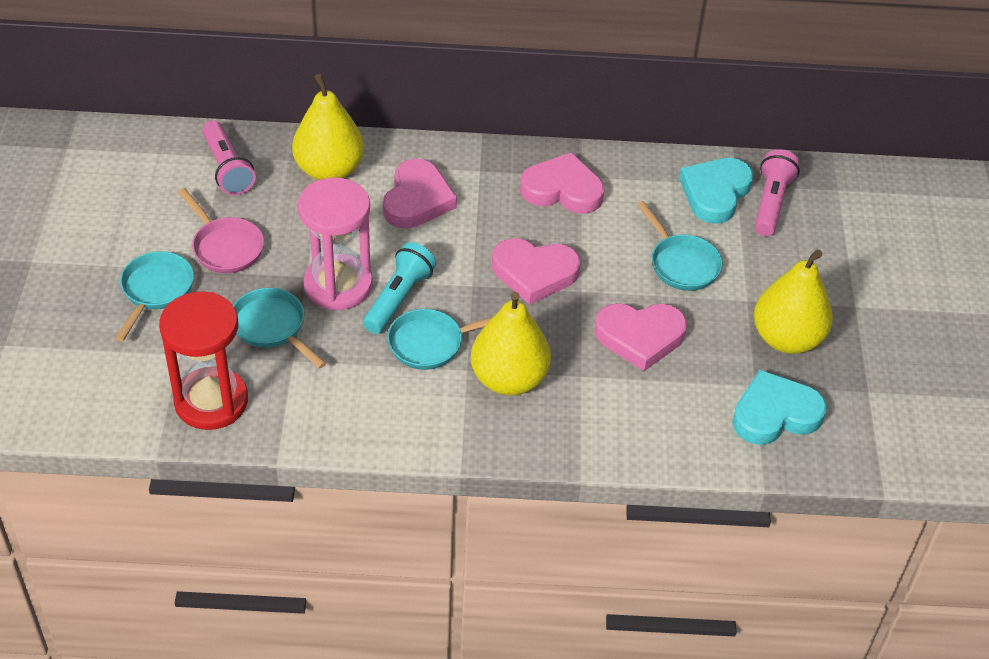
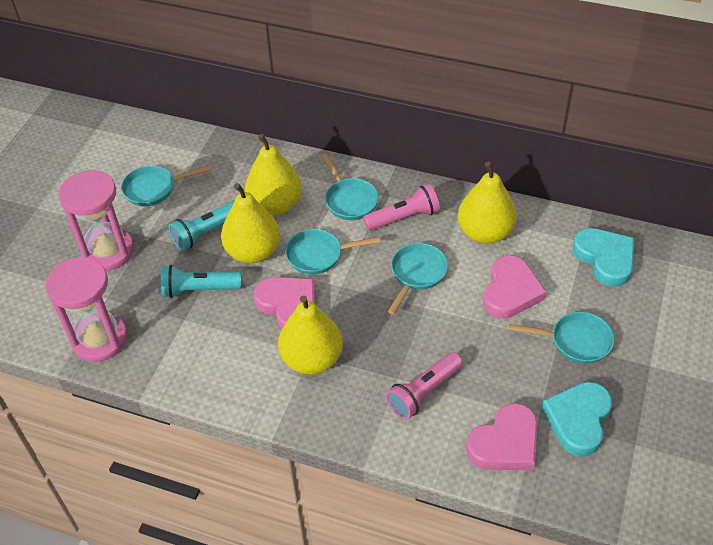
pink heart: 4 -> 3
pink hourglass: 1 -> 2
pink pan: 1 -> 0
red hourglass: 1 -> 0
turquoise flashlight: 1 -> 2
turquoise pan: 4 -> 5
yellow pear: 3 -> 4

